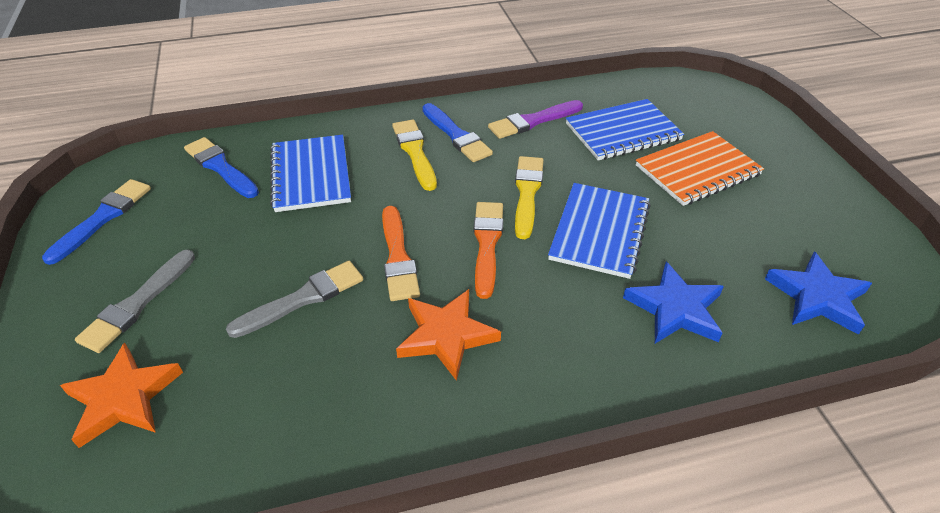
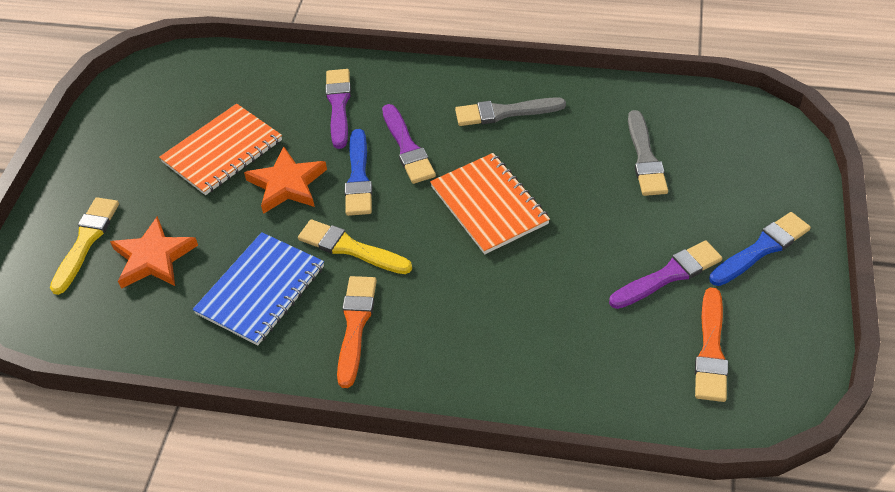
blue brush: 3 -> 2
blue notebook: 3 -> 1
blue star: 2 -> 0
orange notebook: 1 -> 2
purple brush: 1 -> 3

